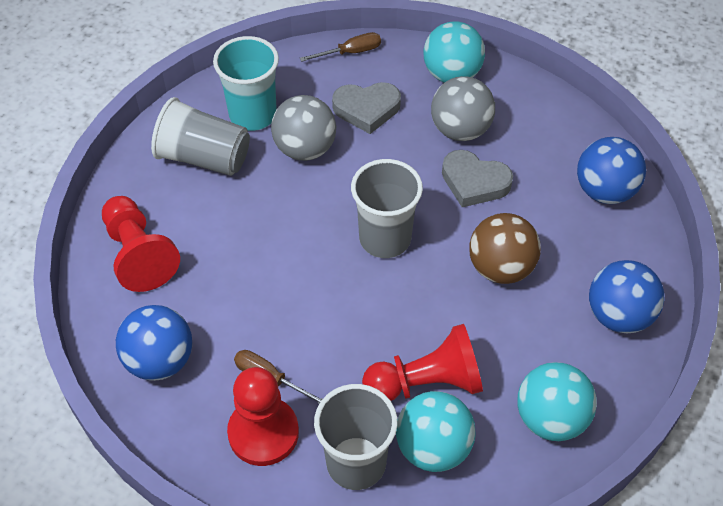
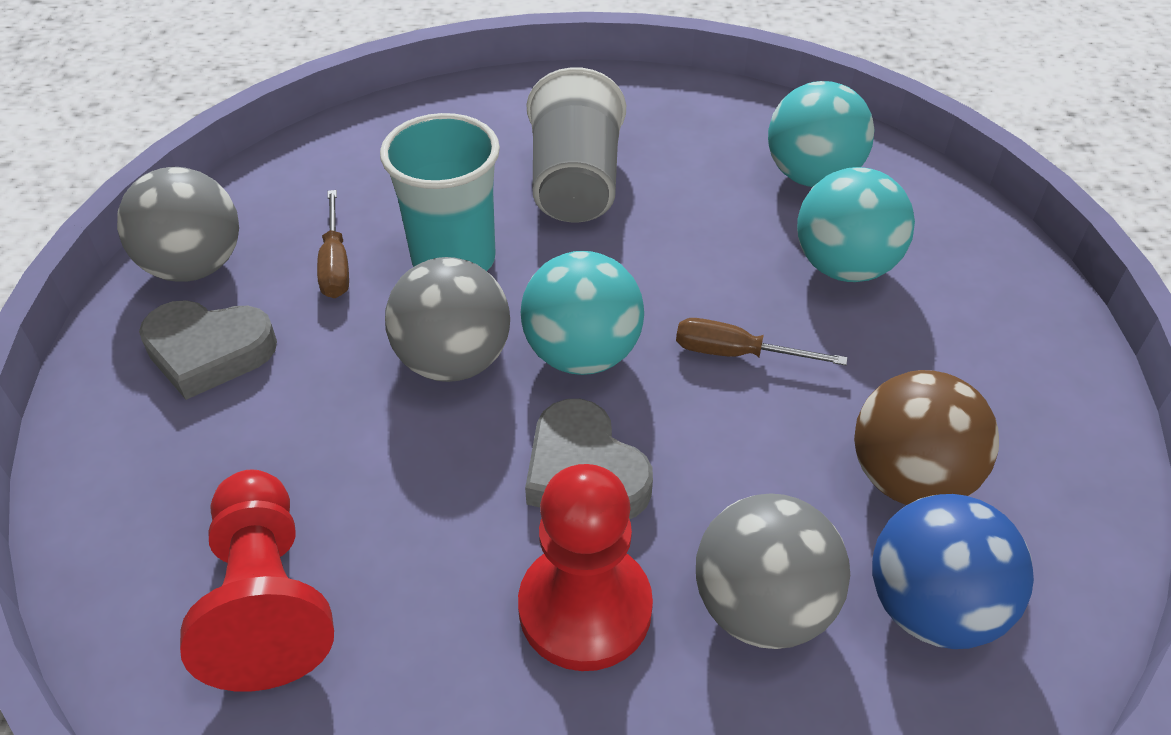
blue ball: 3 -> 1
grey ball: 2 -> 3
grey cup: 3 -> 1
red pawn: 3 -> 2

